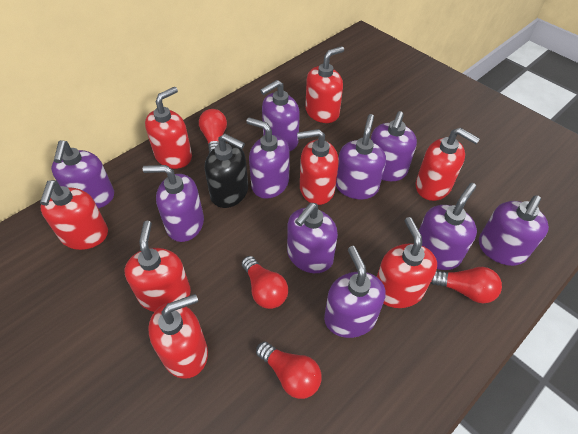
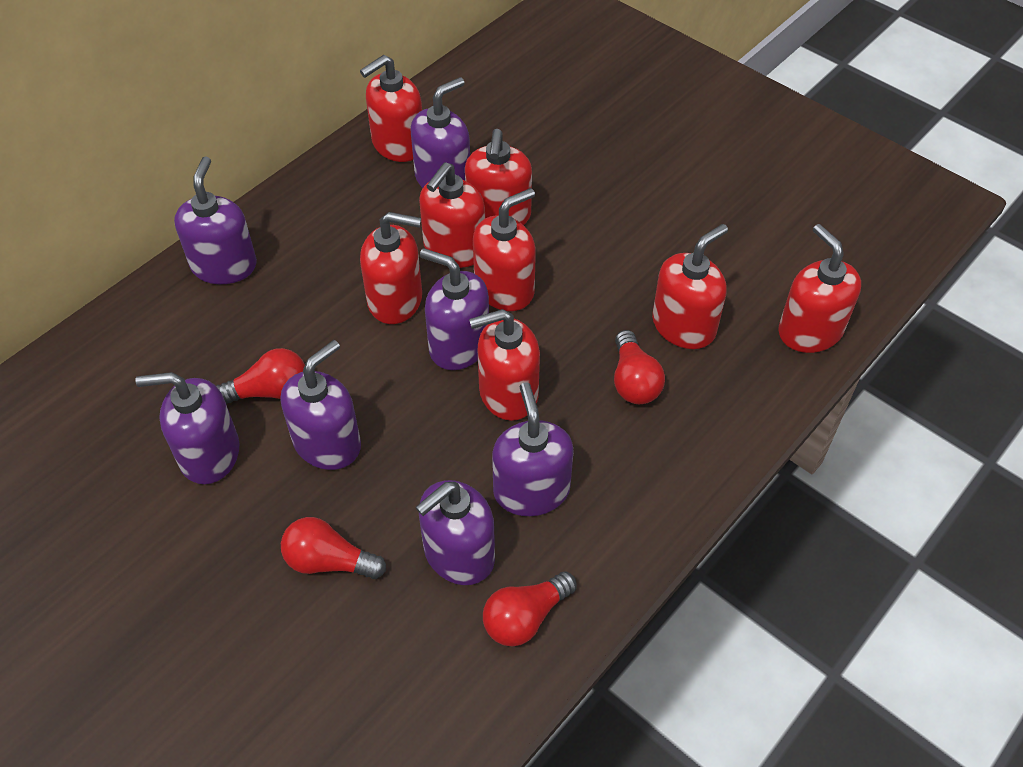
black soap dispenser: 1 -> 0
purple soap dispenser: 10 -> 7

